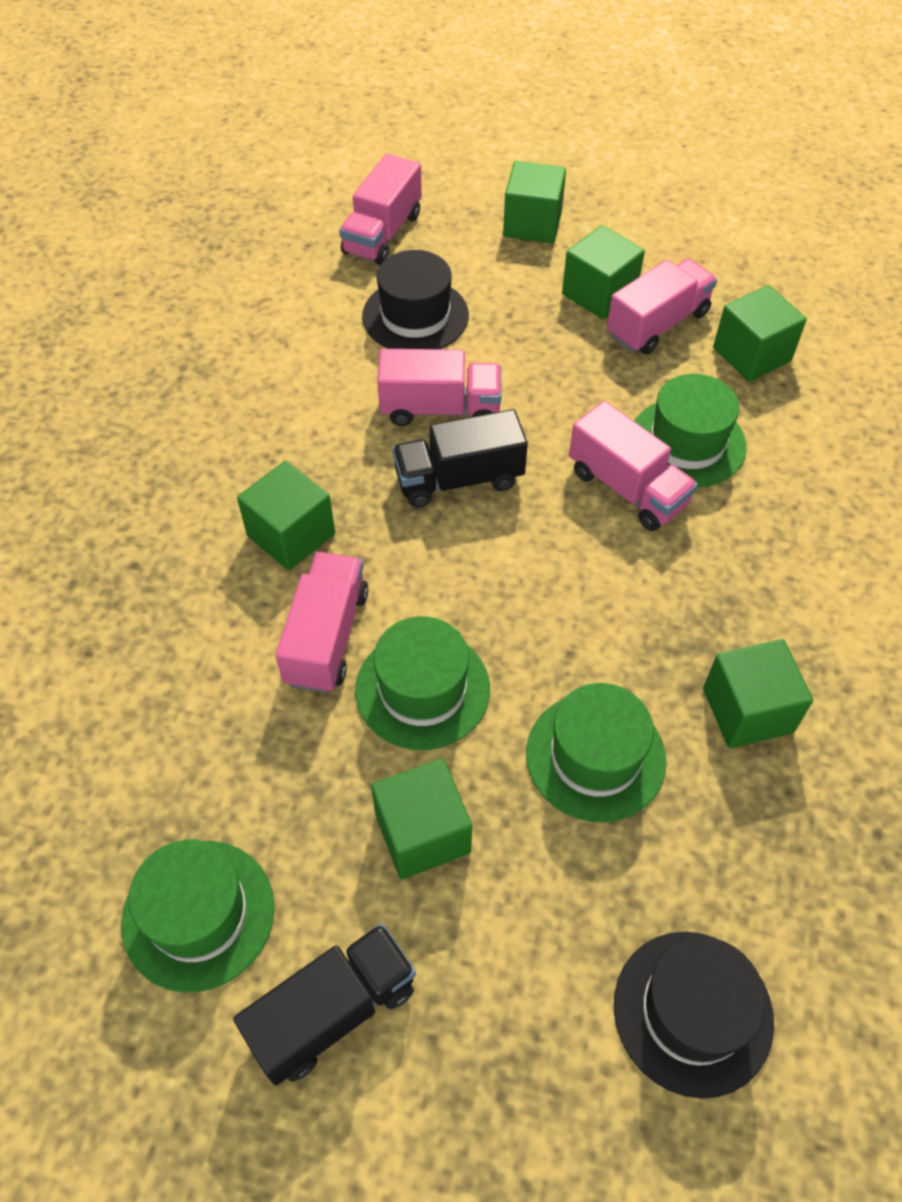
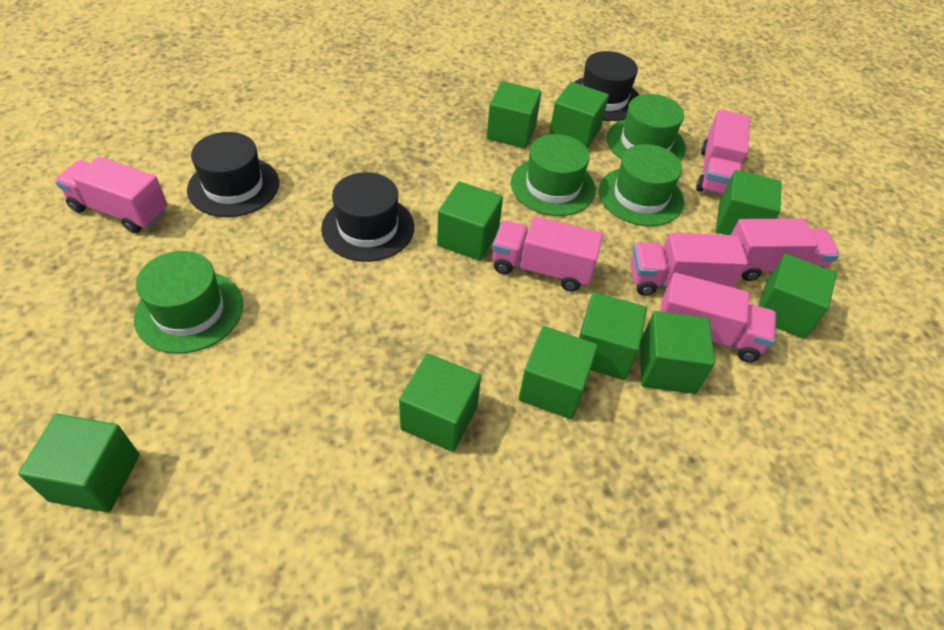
black hat: 2 -> 3
black truck: 2 -> 0
green cube: 6 -> 10
pink truck: 5 -> 6

